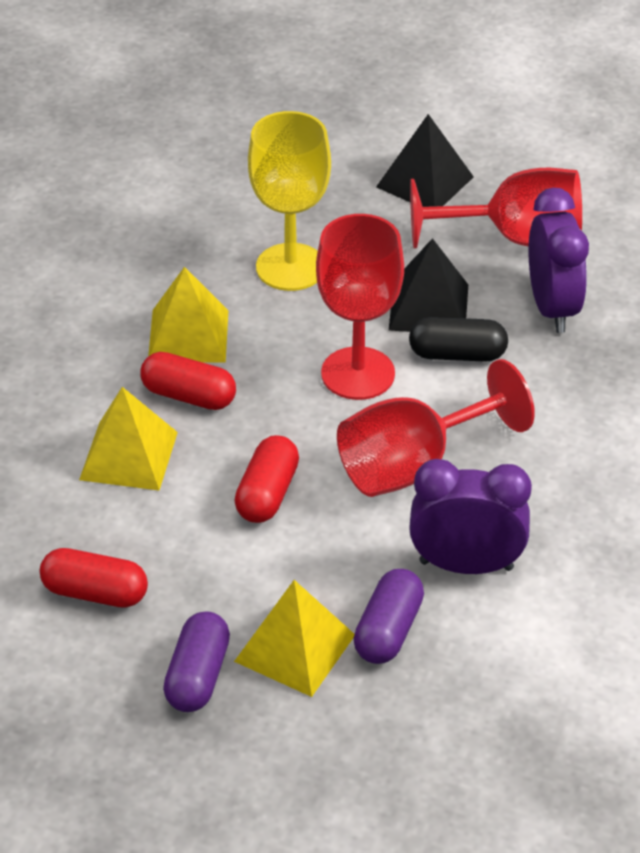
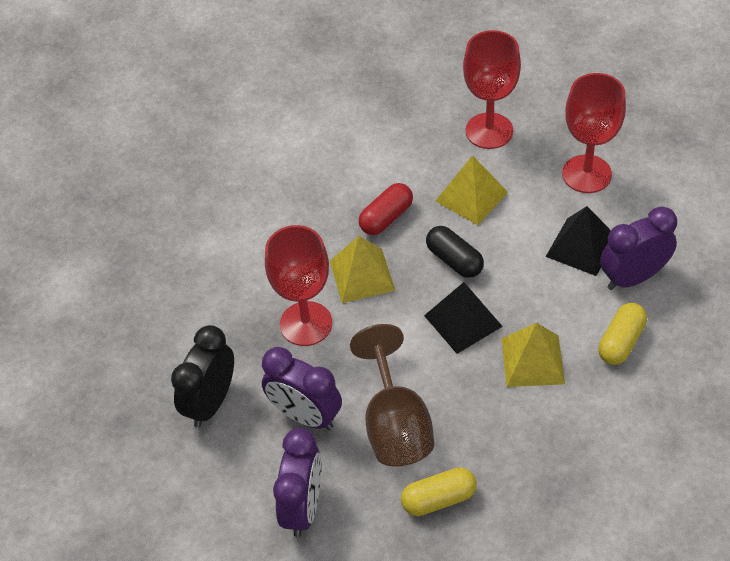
black clock: 0 -> 1
brown goblet: 0 -> 1
purple capsule: 2 -> 0
purple clock: 2 -> 3
red capsule: 3 -> 1
yellow capsule: 0 -> 2
yellow goblet: 1 -> 0

